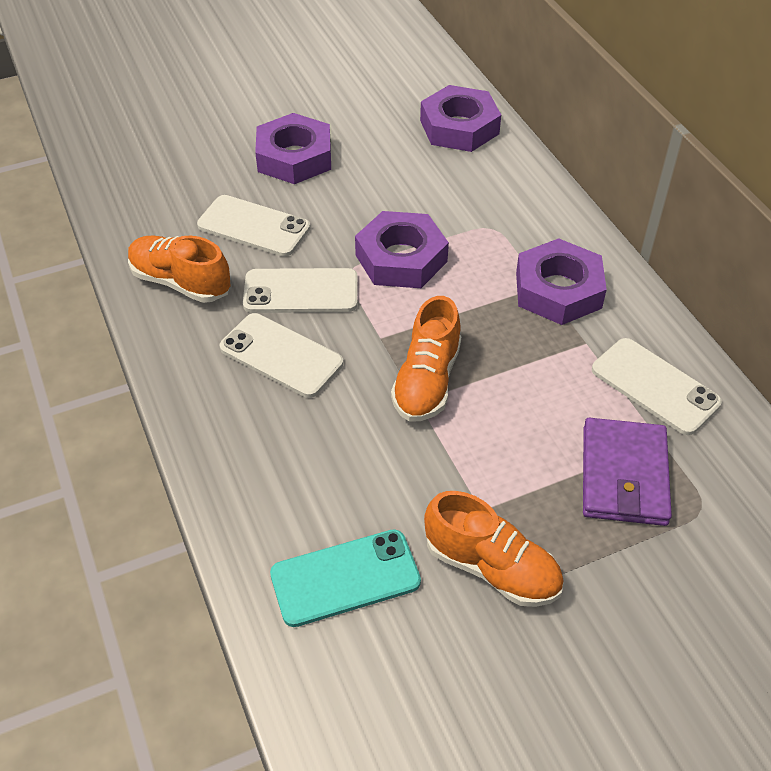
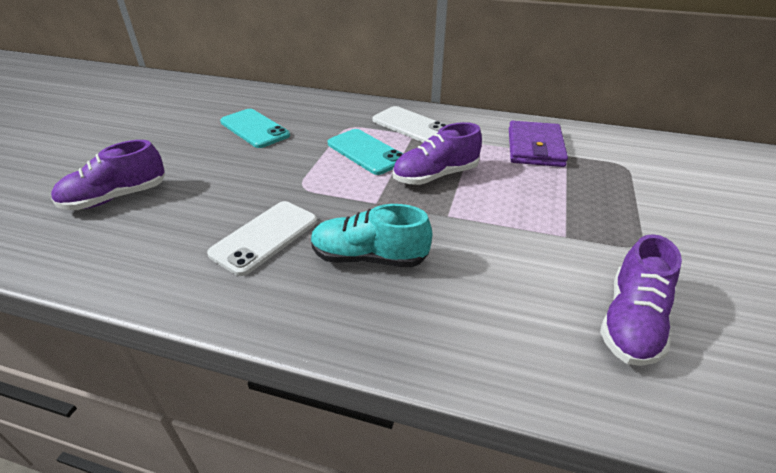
orange shoe: 3 -> 0
purple nut: 4 -> 0
purple shoe: 0 -> 3
turquoise phone: 1 -> 2
turquoise shoe: 0 -> 1
white phone: 4 -> 2

